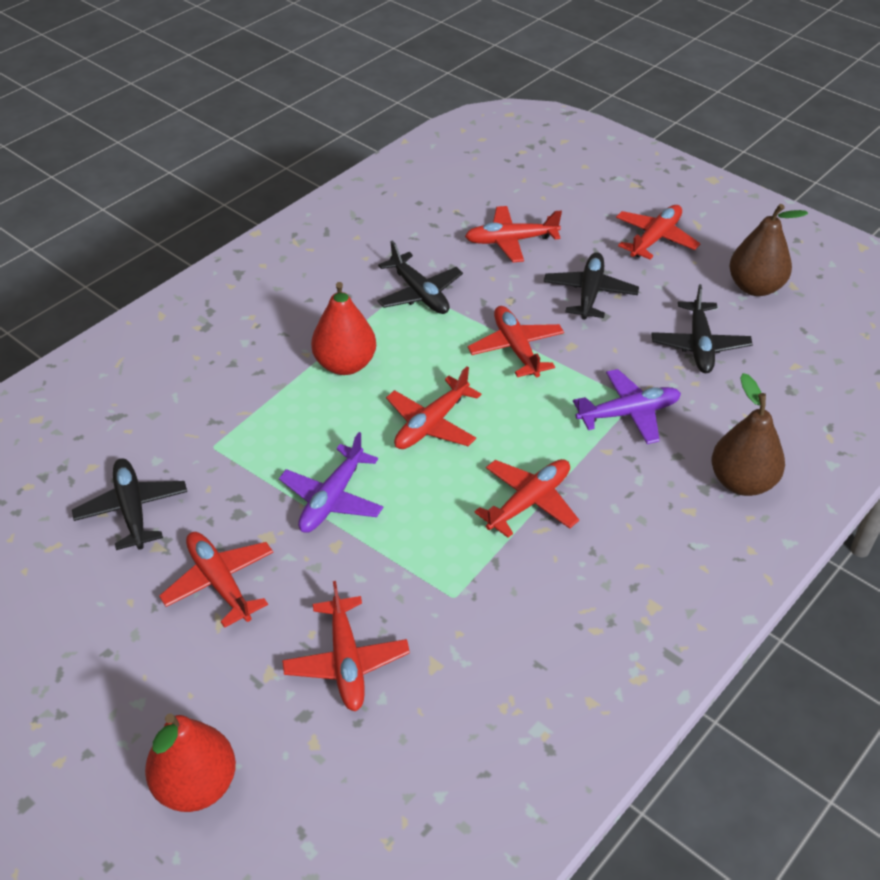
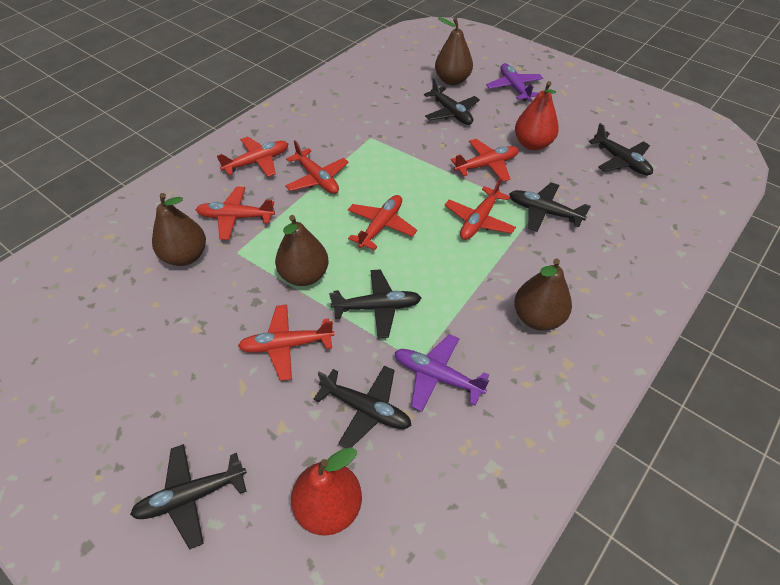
black plane: 4 -> 6
brown pear: 2 -> 4

